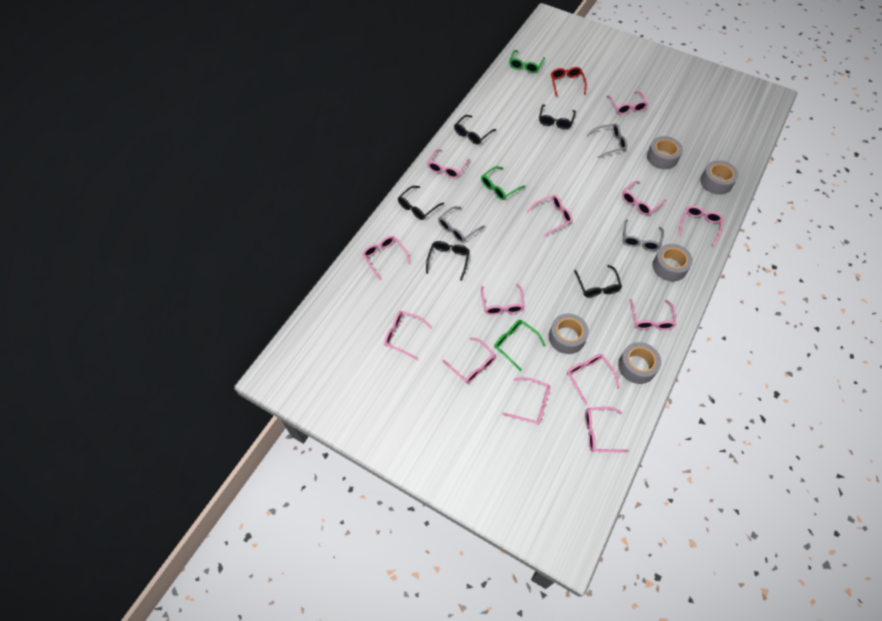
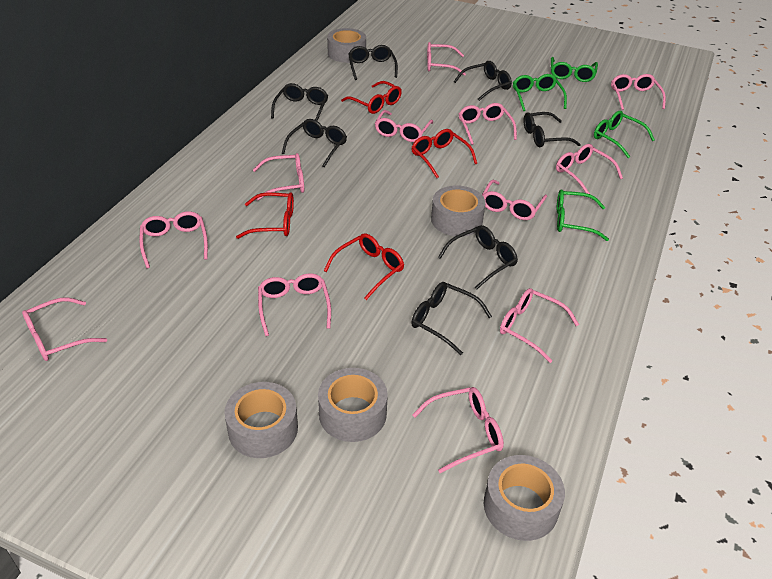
black glasses: 5 -> 7
green glasses: 3 -> 4
grey glasses: 3 -> 0
pink glasses: 13 -> 12
red glasses: 1 -> 4

